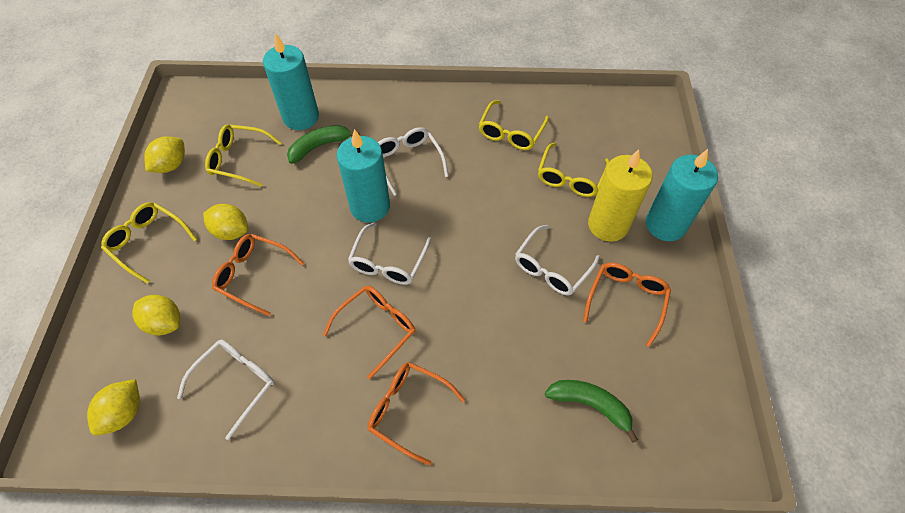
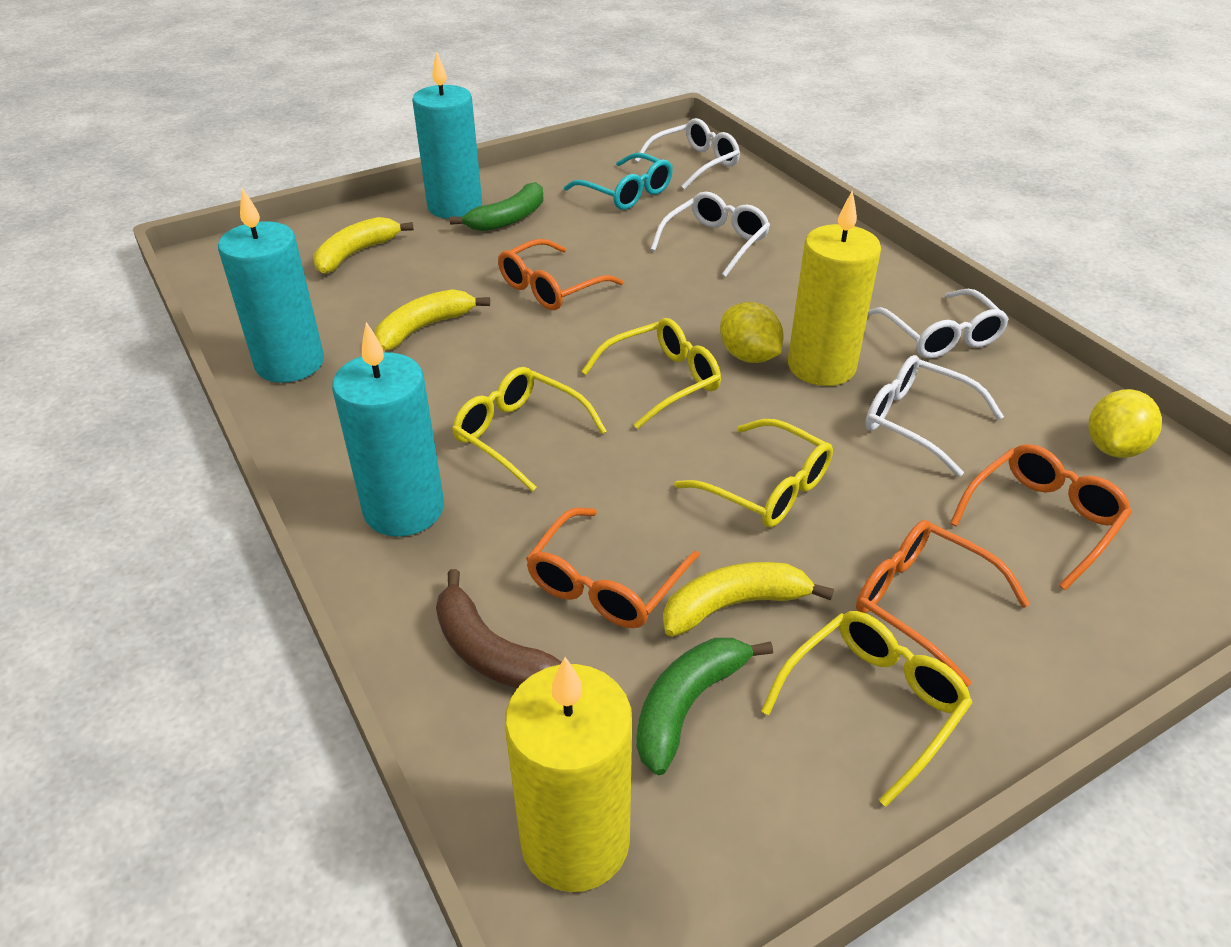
brown banana: 0 -> 1
turquoise glasses: 0 -> 1
yellow banana: 0 -> 3
yellow candle: 1 -> 2
yellow lemon: 4 -> 2

